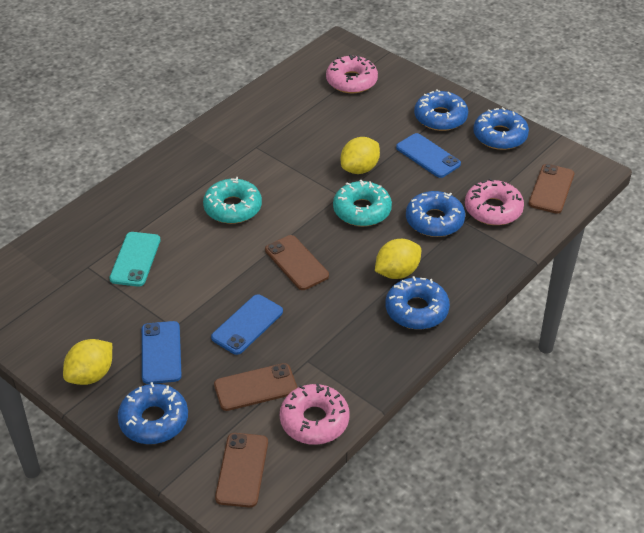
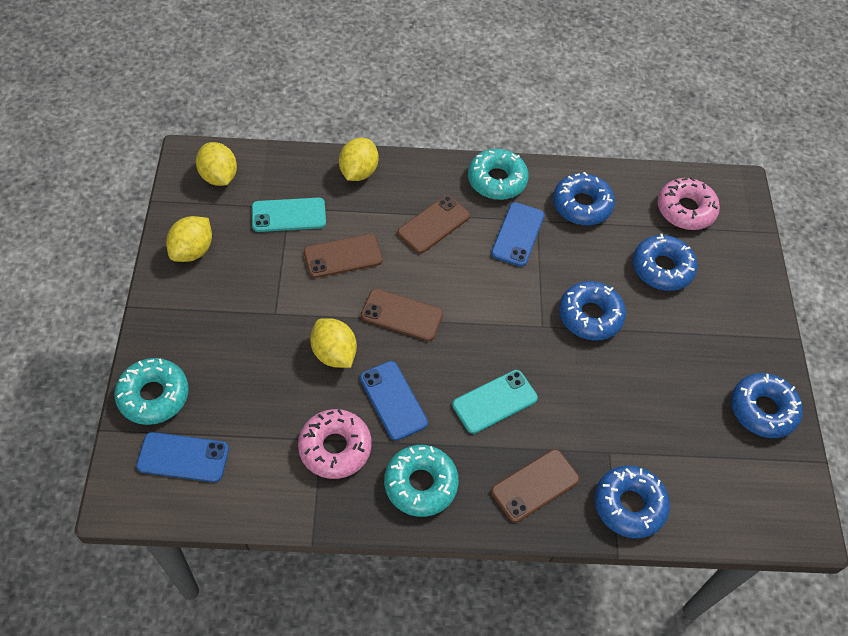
pink donut: 3 -> 2
turquoise donut: 2 -> 3
turquoise phone: 1 -> 2
yellow lemon: 3 -> 4

